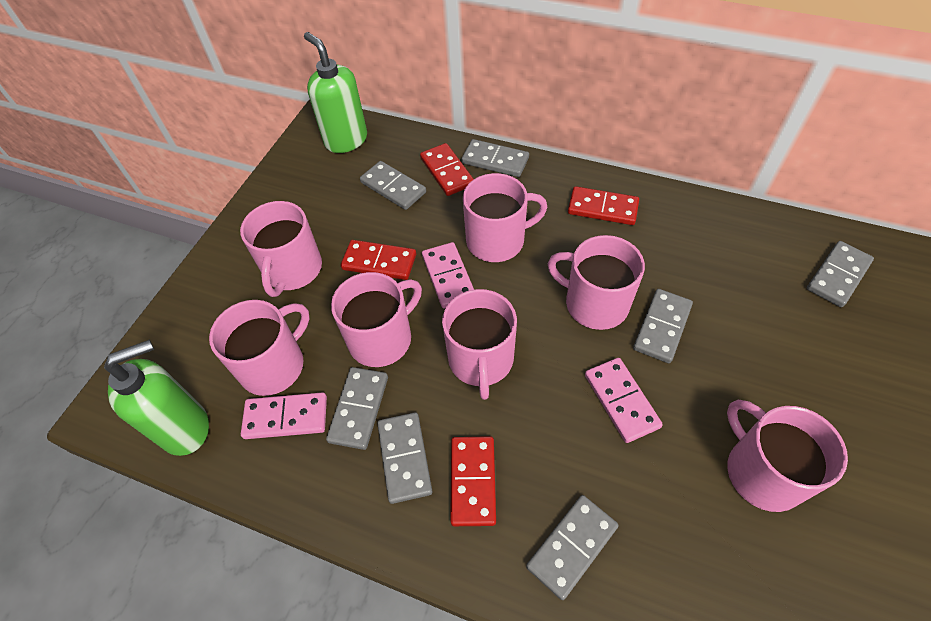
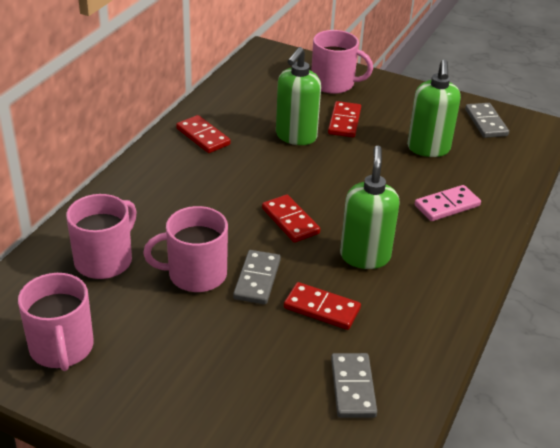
green soap dispenser: 2 -> 3
grey domino: 7 -> 3
pink domino: 3 -> 1
pink mug: 7 -> 4

